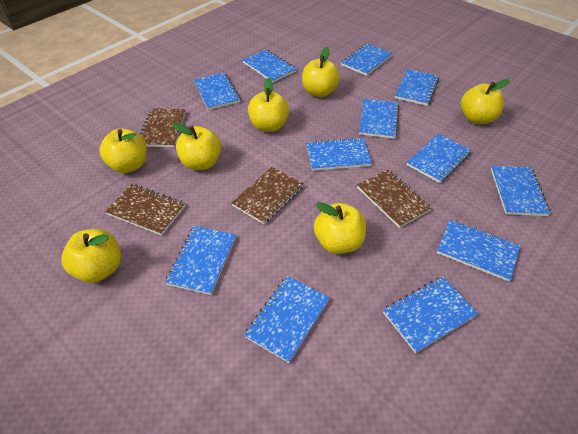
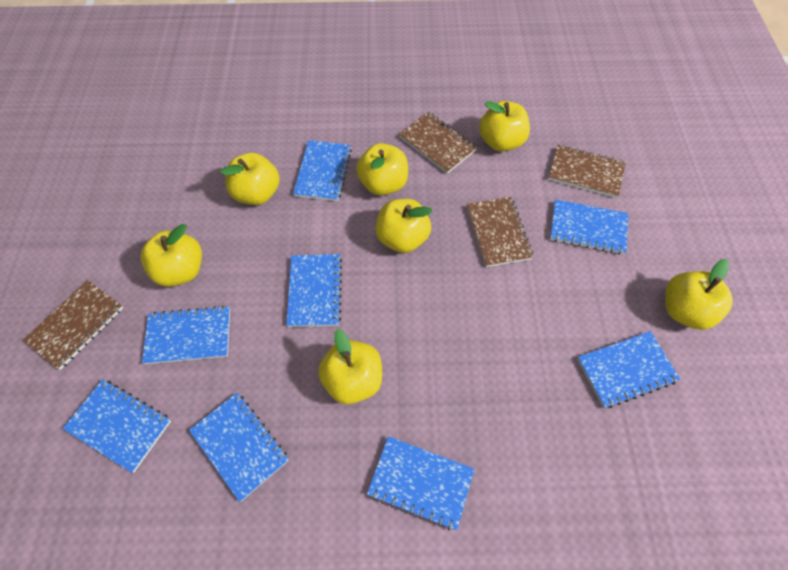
blue notebook: 12 -> 8

